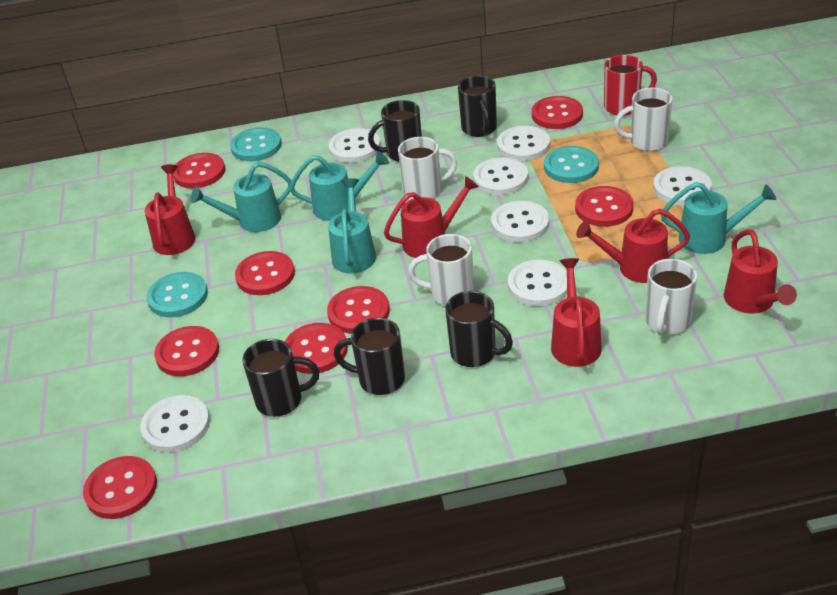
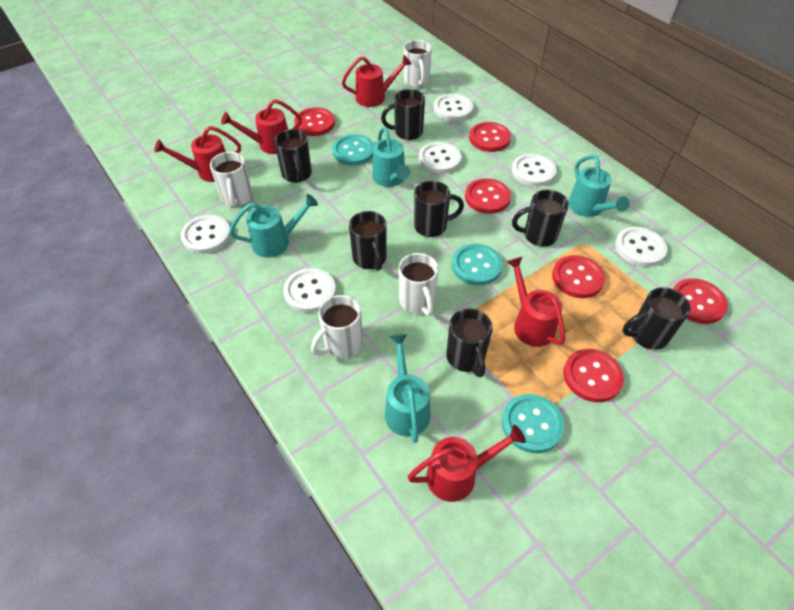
black mug: 5 -> 7
red button: 8 -> 6
red mug: 1 -> 0
white button: 7 -> 6

